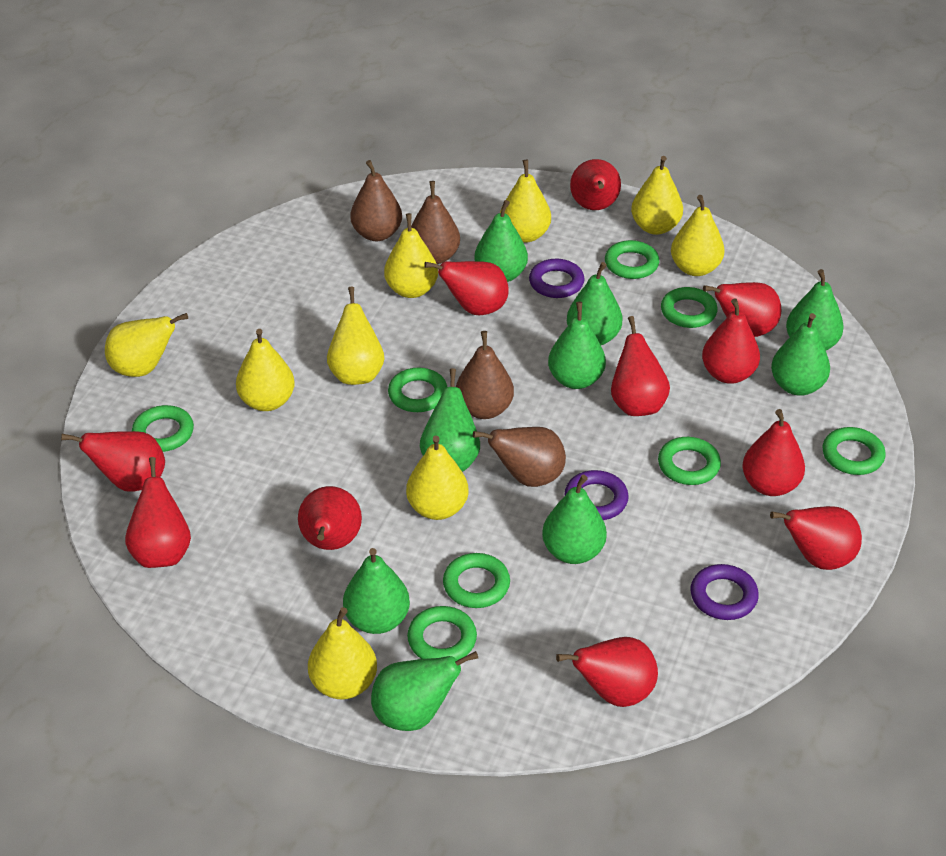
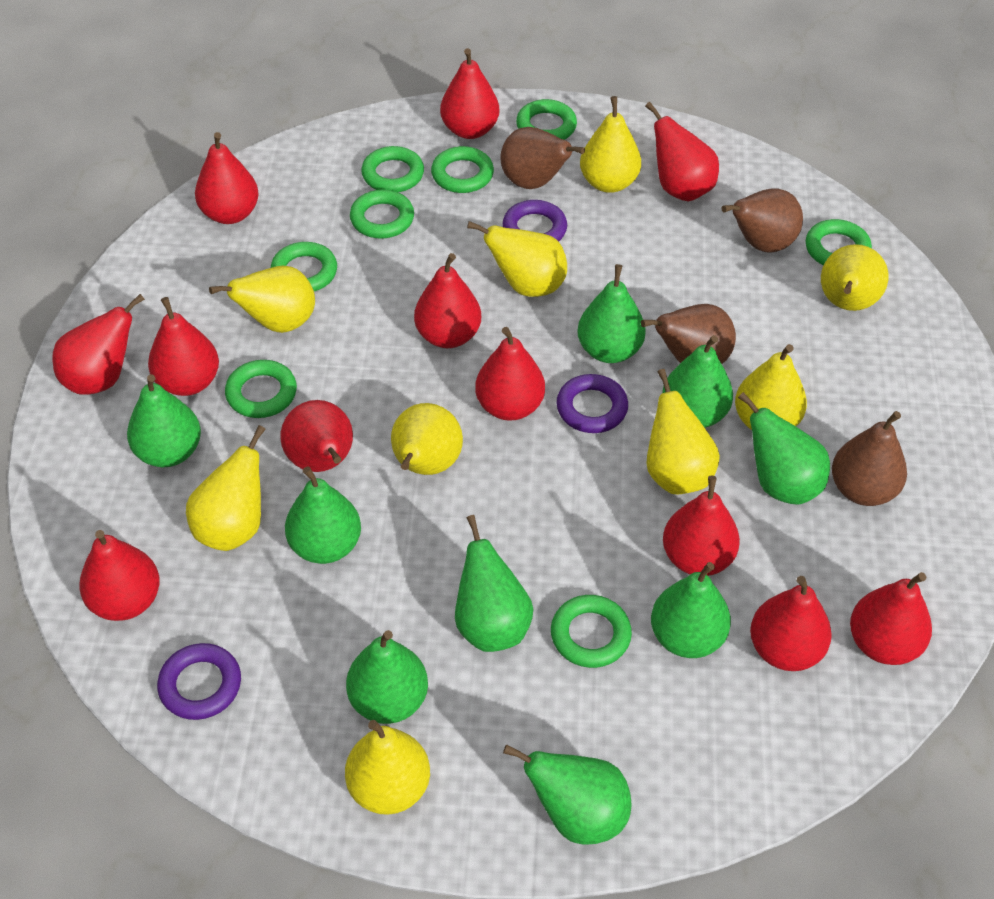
red pear: 11 -> 12

